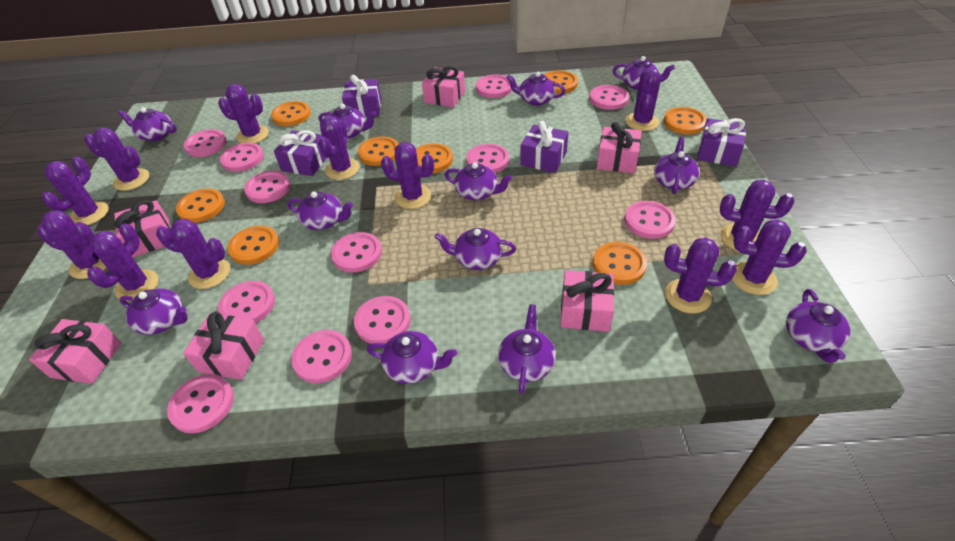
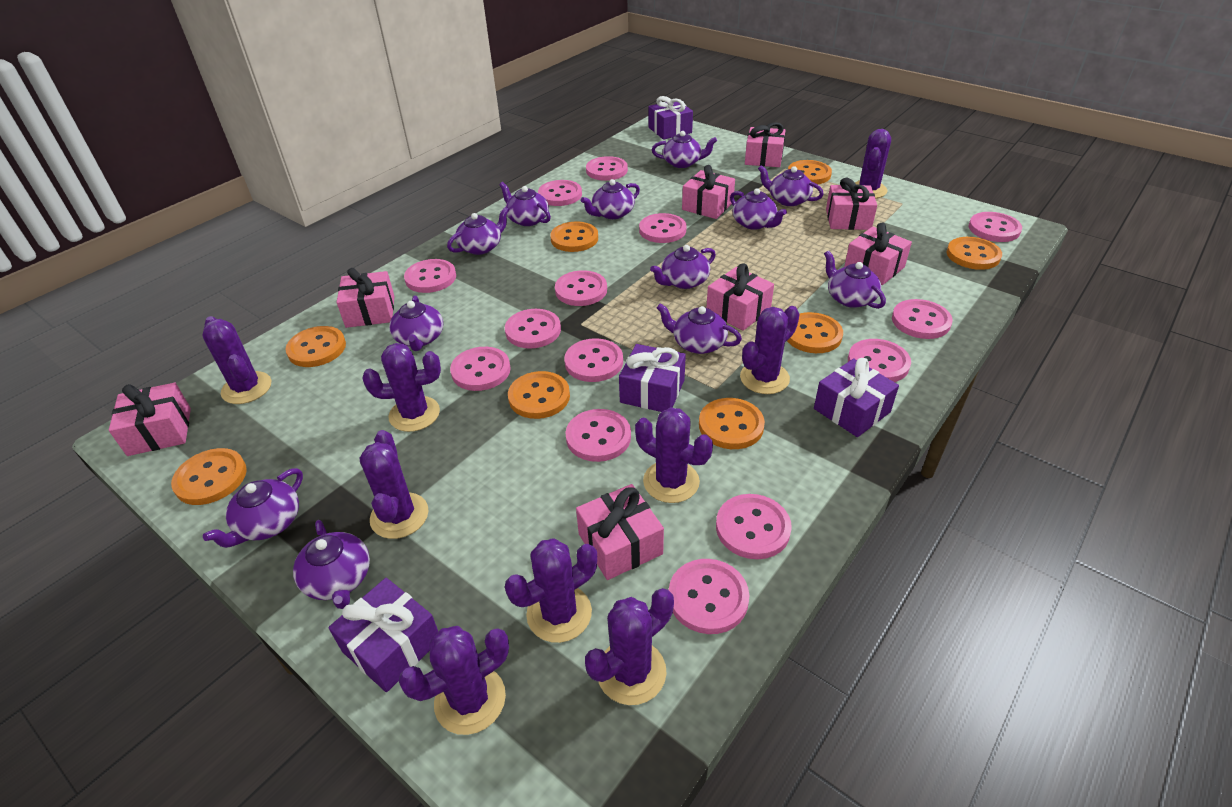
pink button: 12 -> 14
pink gift: 6 -> 8
purple cactus: 12 -> 9

